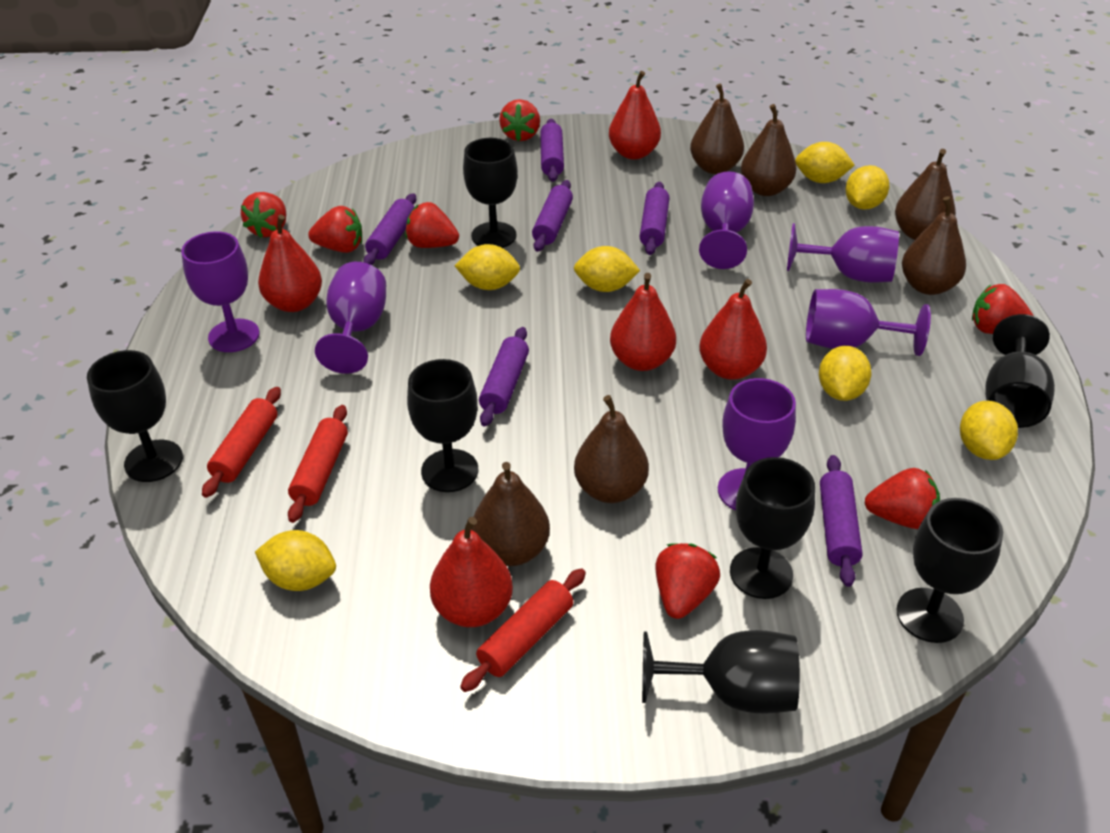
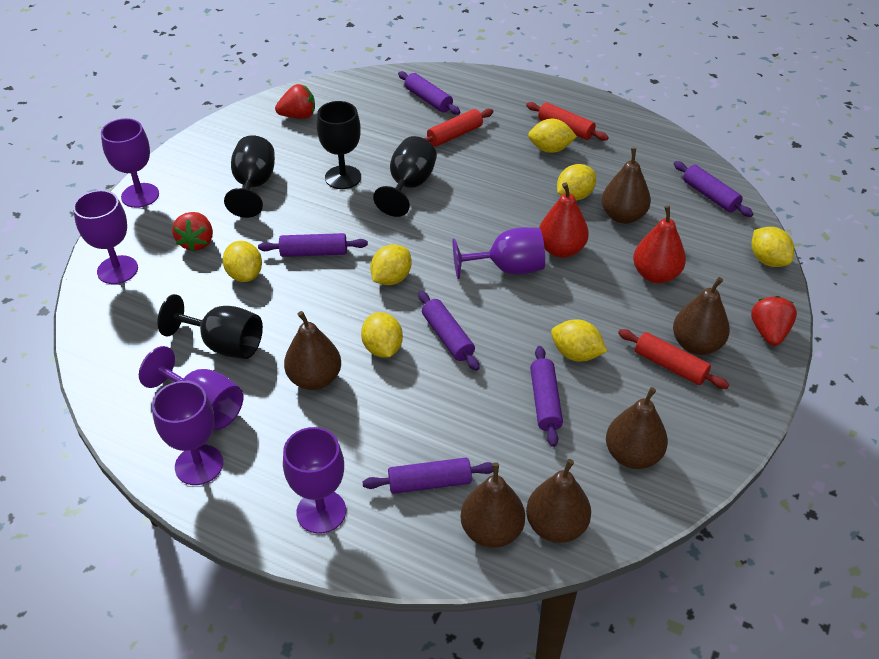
black goblet: 7 -> 4
red pear: 5 -> 2
red strawberry: 7 -> 3

